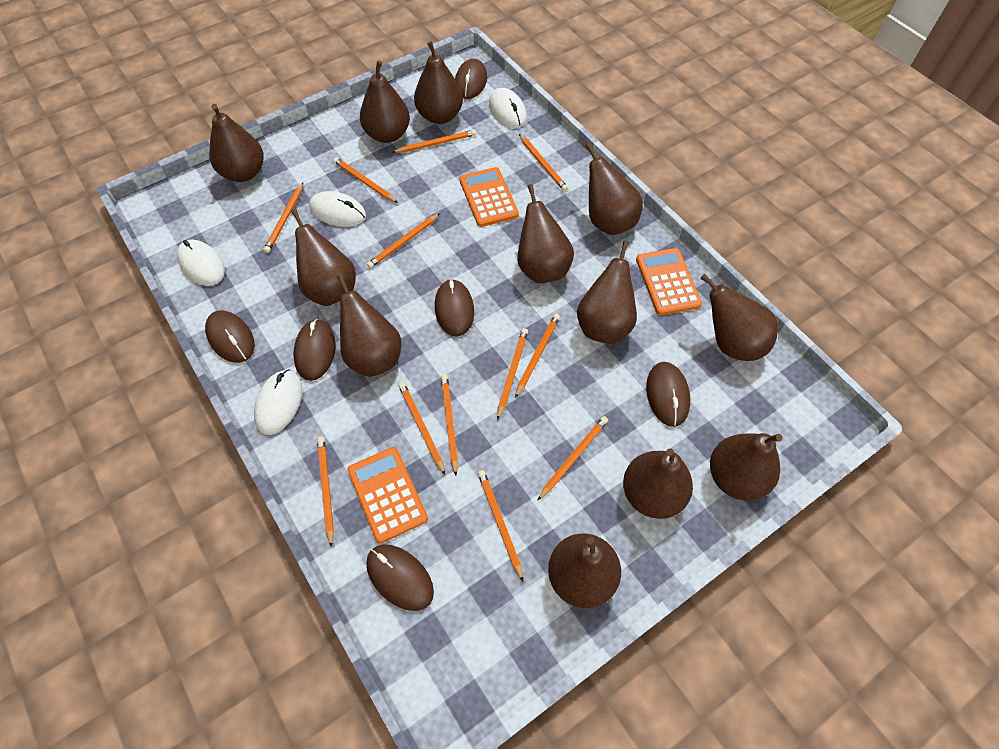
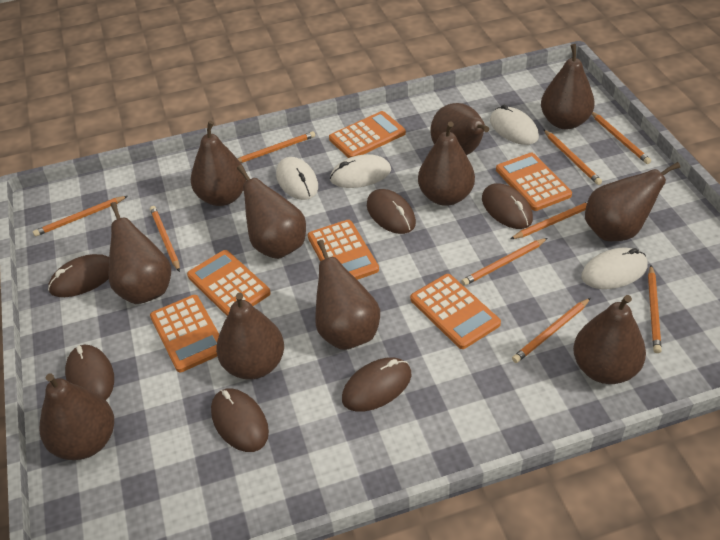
brown pear: 12 -> 11
orange calculator: 3 -> 6
orange pencil: 12 -> 9

